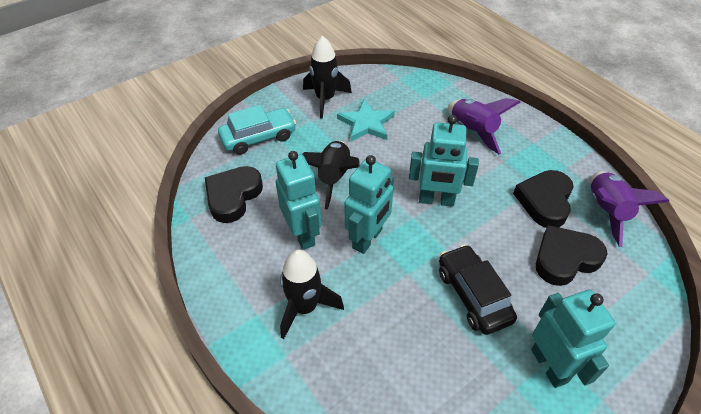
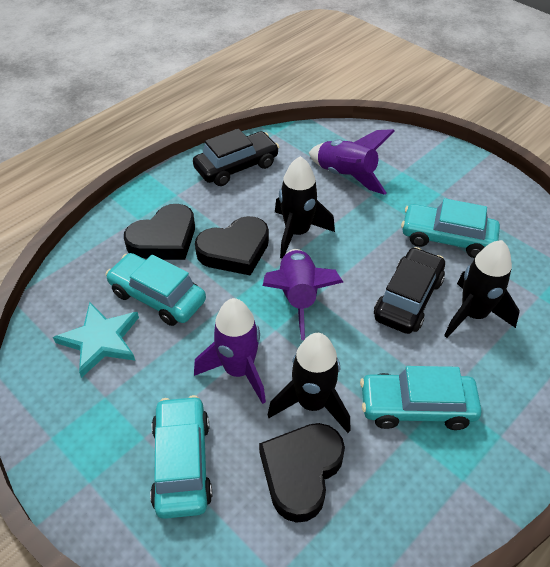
black car: 1 -> 2
purple rocket: 2 -> 3
turquoise car: 1 -> 4
turquoise robot: 4 -> 0

